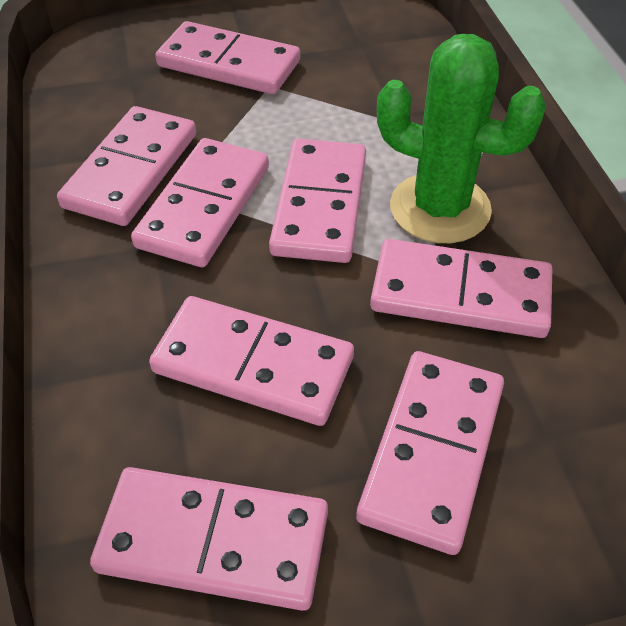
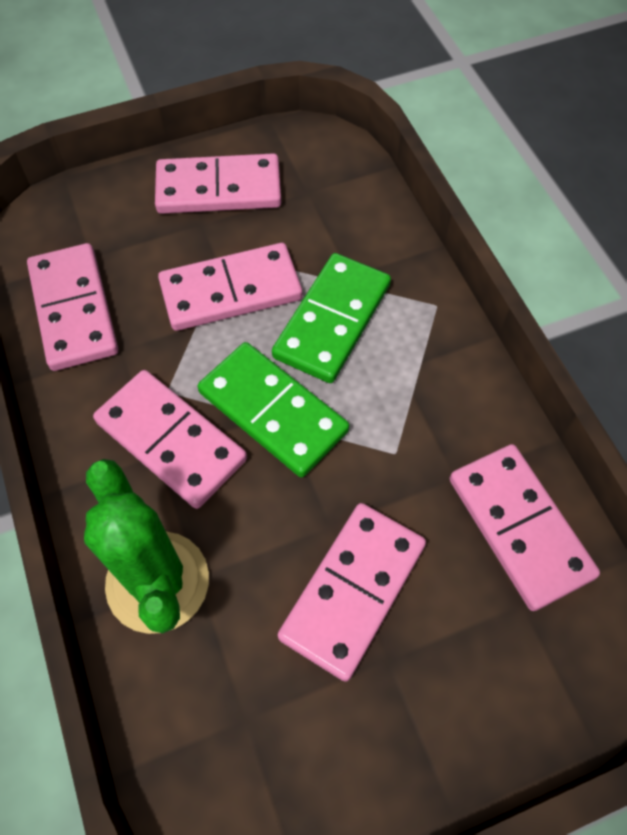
green domino: 0 -> 2
pink domino: 8 -> 6

